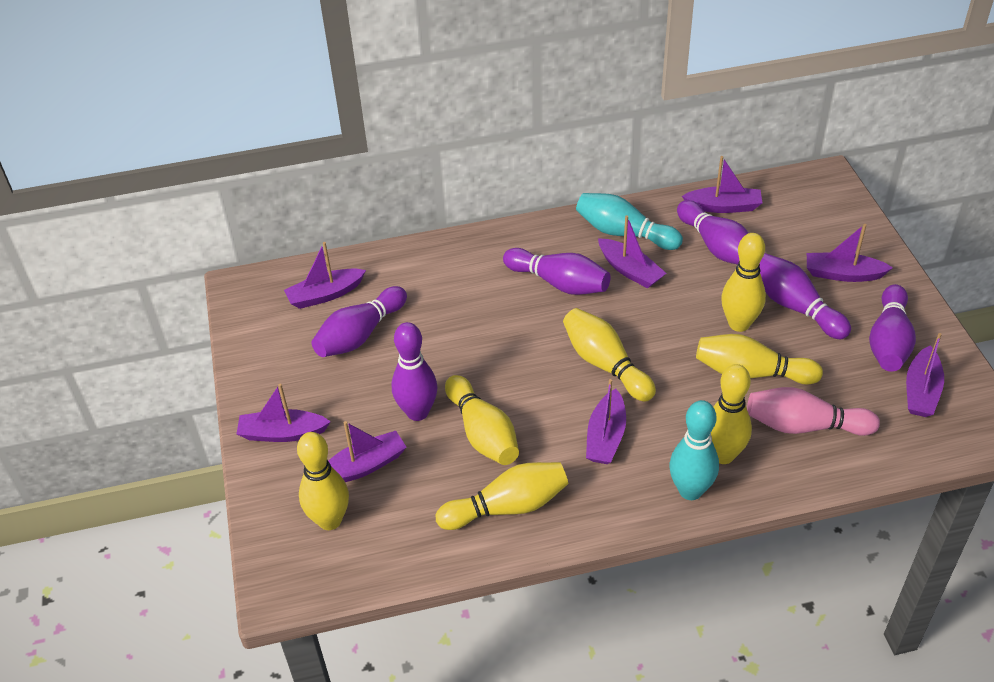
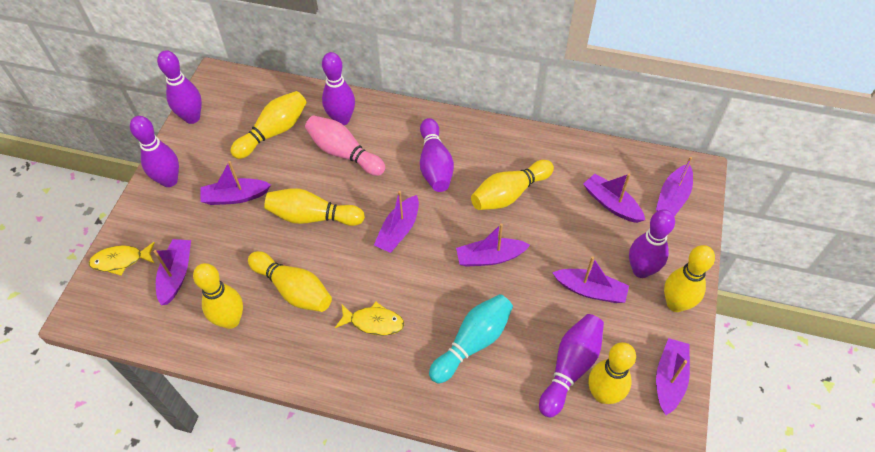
turquoise bowling pin: 2 -> 1
yellow fish: 0 -> 2

